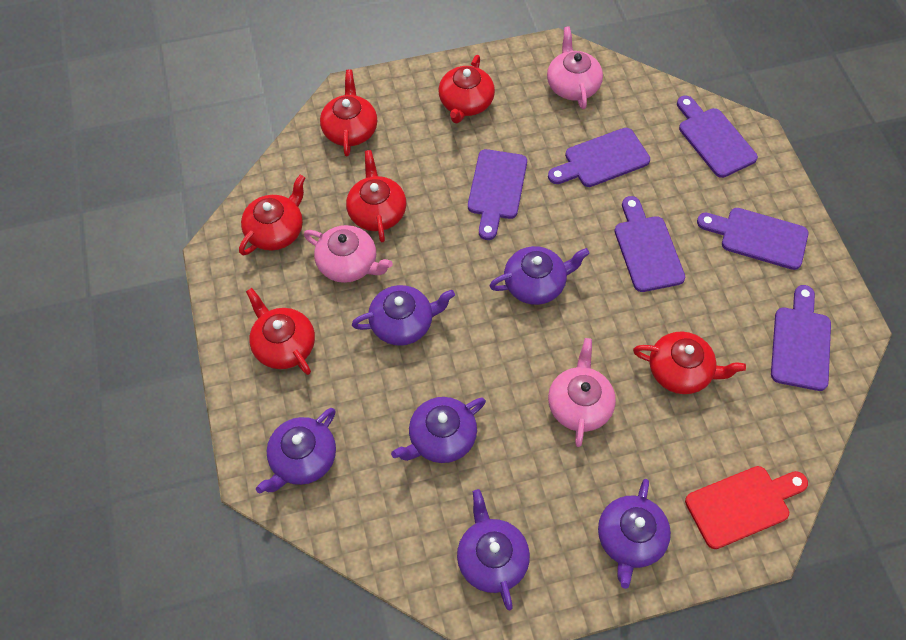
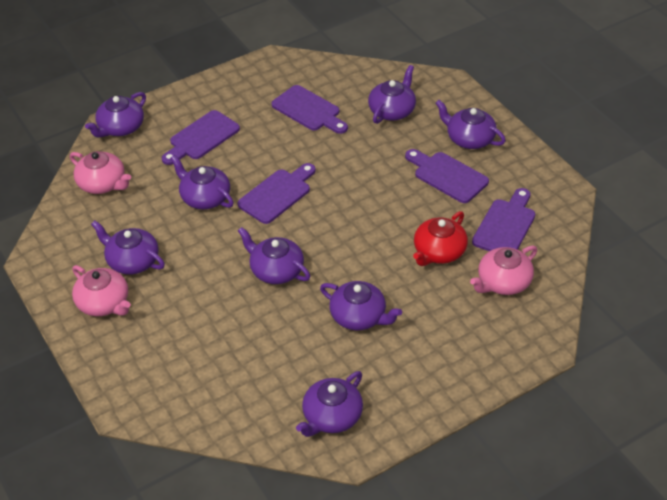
purple cutting board: 6 -> 5
purple teapot: 6 -> 8
red cutting board: 1 -> 0
red teapot: 6 -> 1

